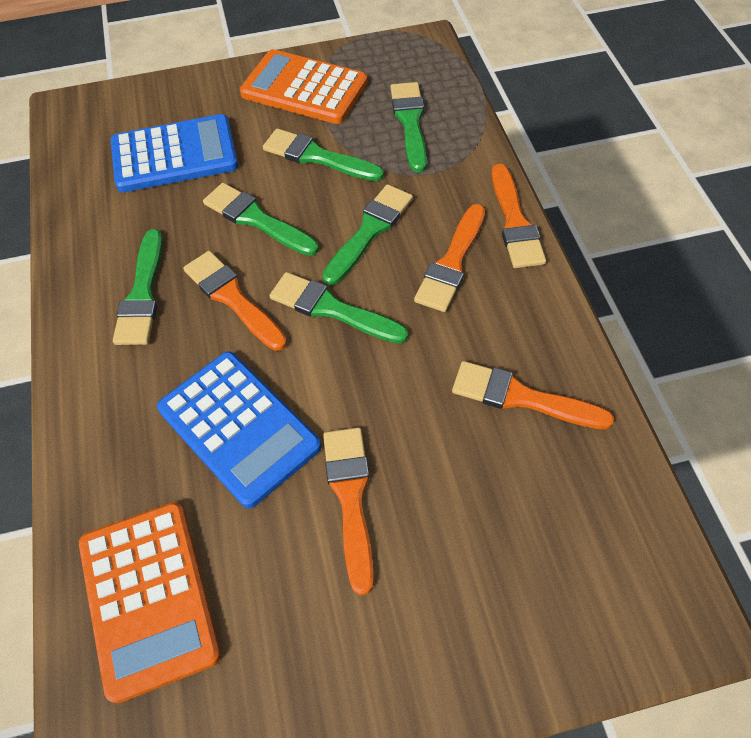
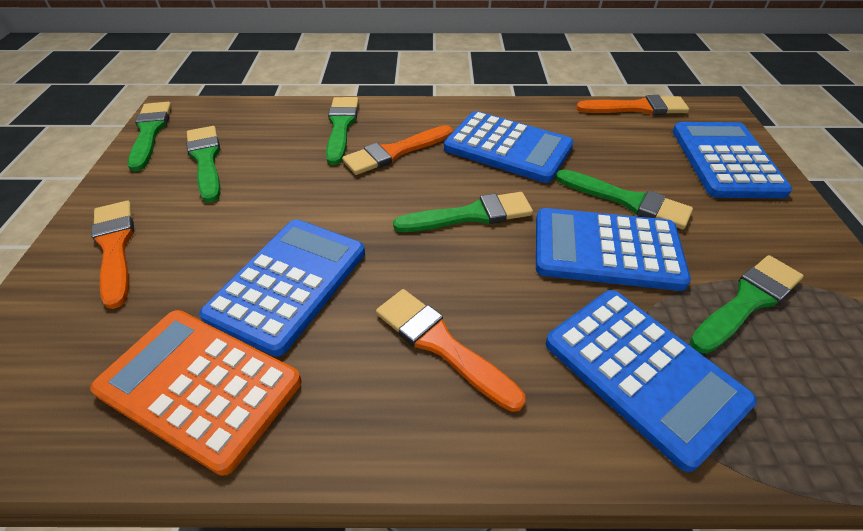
blue calculator: 2 -> 5
orange brush: 5 -> 4
orange calculator: 2 -> 1

